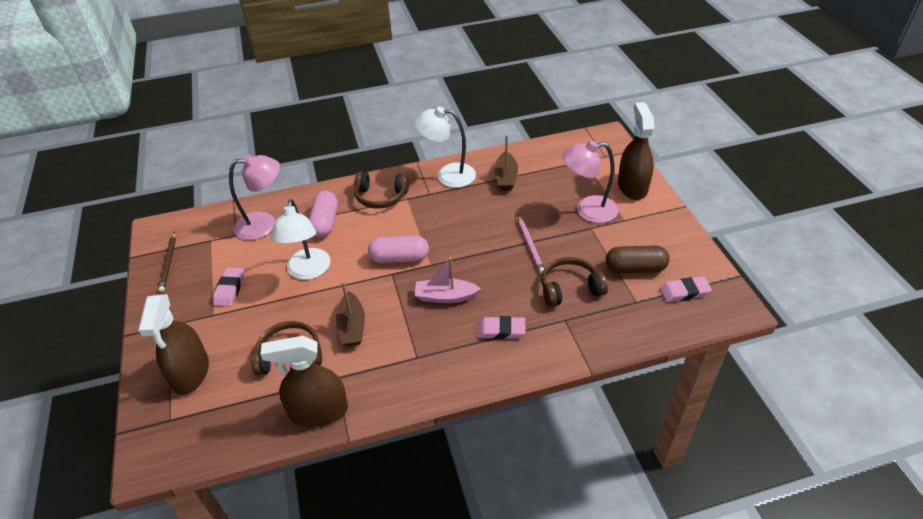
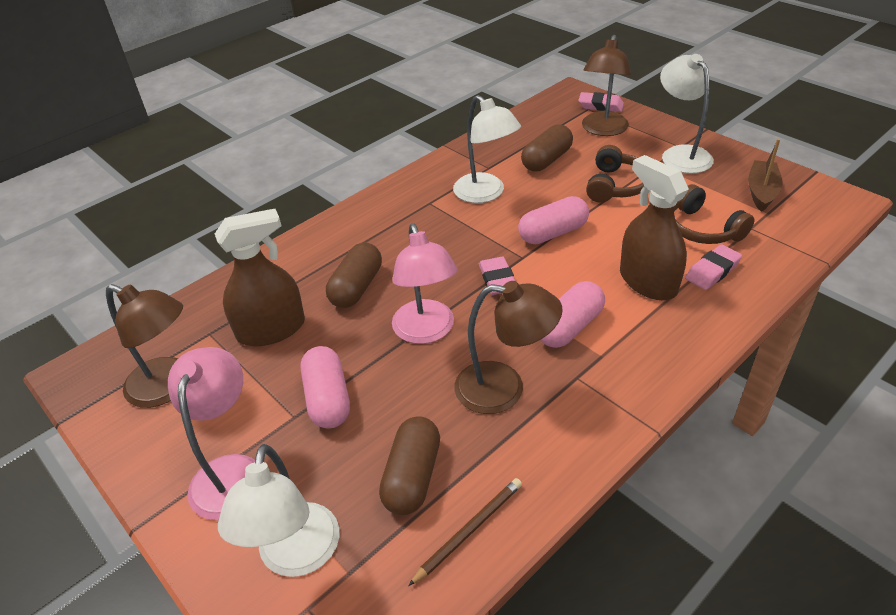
brown boat: 2 -> 1
brown capsule: 1 -> 3
brown headphones: 3 -> 2
brown lamp: 0 -> 3
brown spray bottle: 3 -> 2
pink boat: 1 -> 0
pink capsule: 2 -> 3
pink pencil: 1 -> 0
white lamp: 2 -> 3

